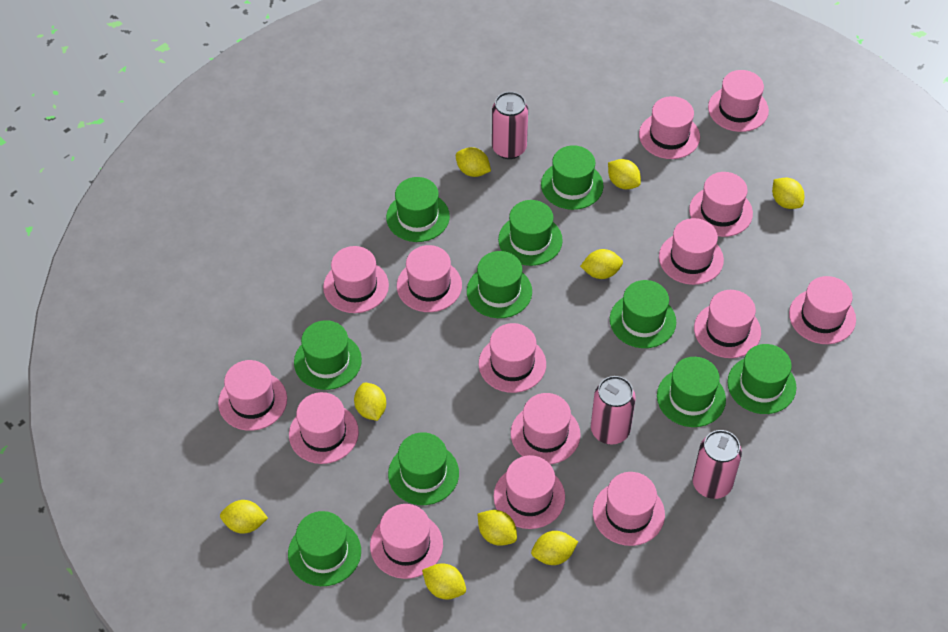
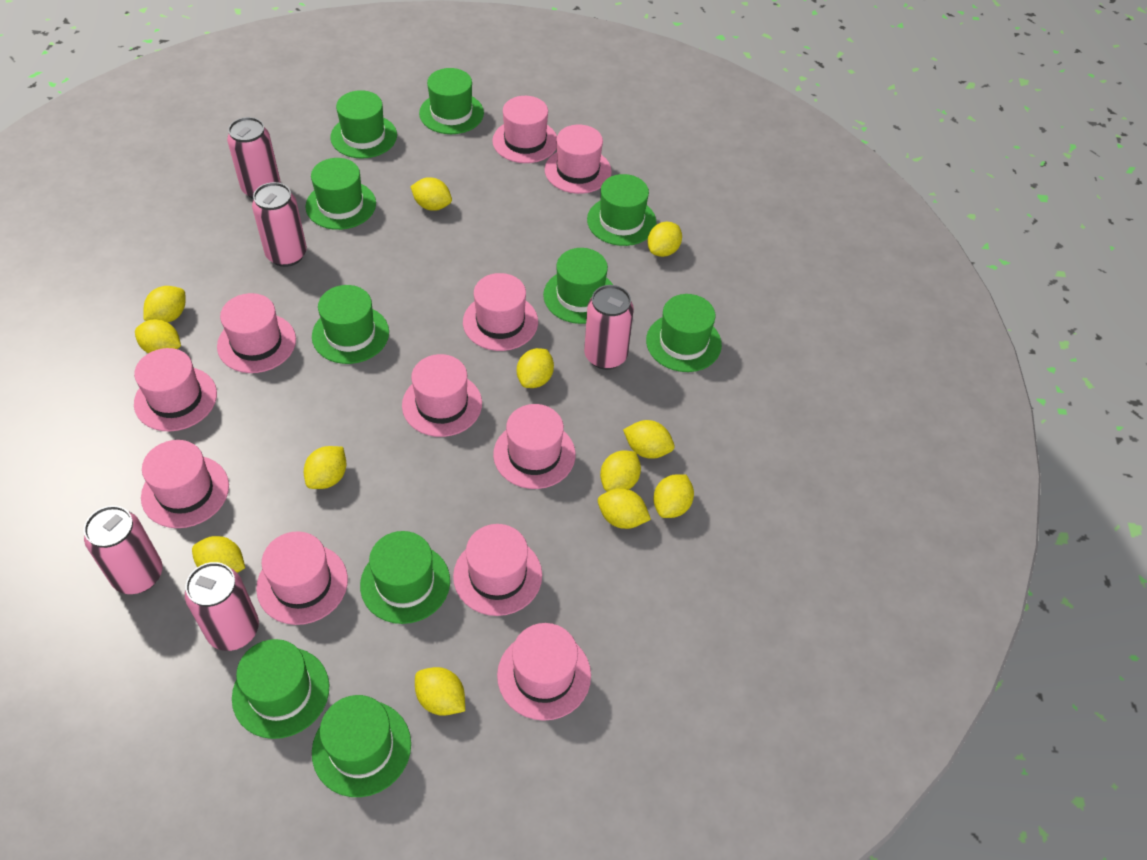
pink can: 3 -> 5
pink hat: 15 -> 11
yellow lemon: 9 -> 12

